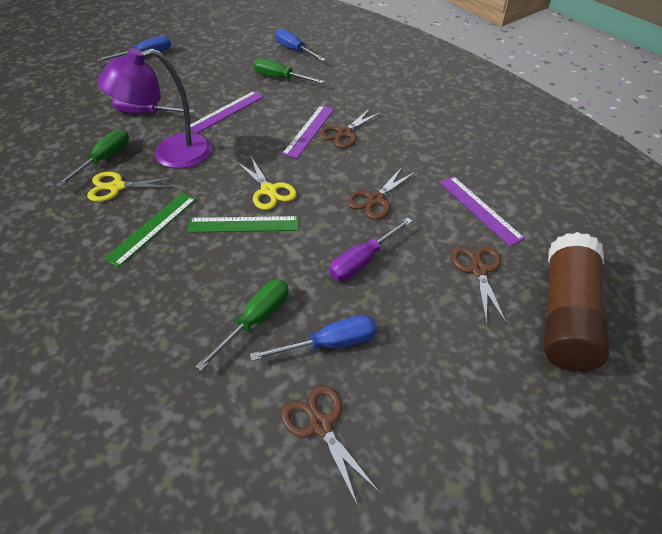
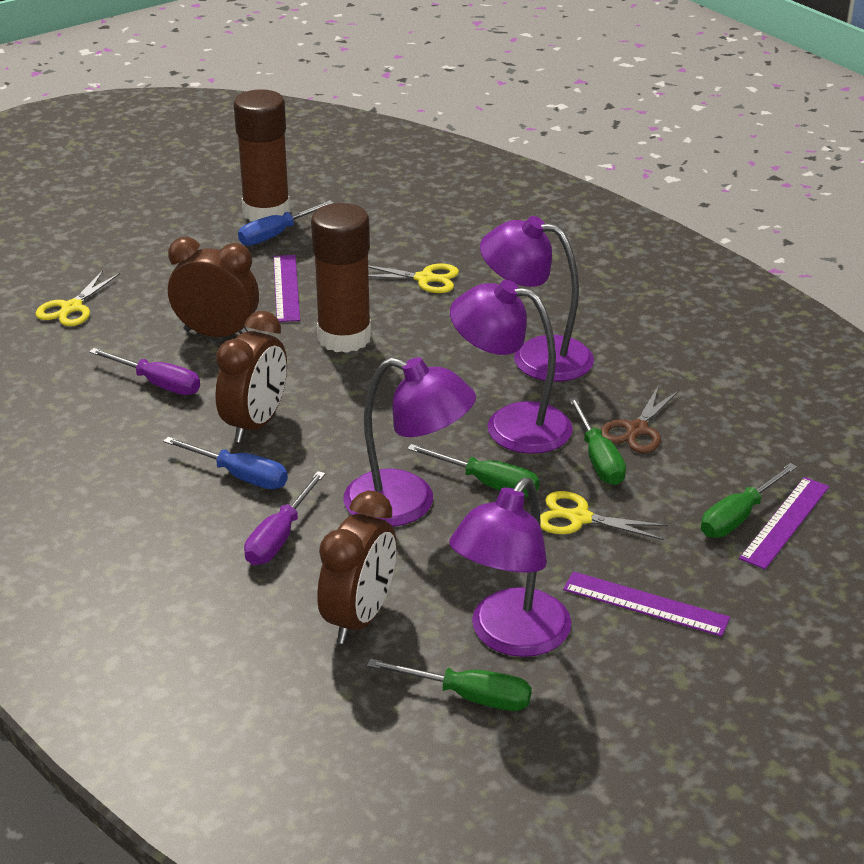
blue screwdriver: 3 -> 2
brown clock: 0 -> 3
brown glue stick: 1 -> 2
brown scissors: 4 -> 1
green ruler: 2 -> 0
green screwdriver: 3 -> 4
purple lamp: 1 -> 4
yellow scissors: 2 -> 3

